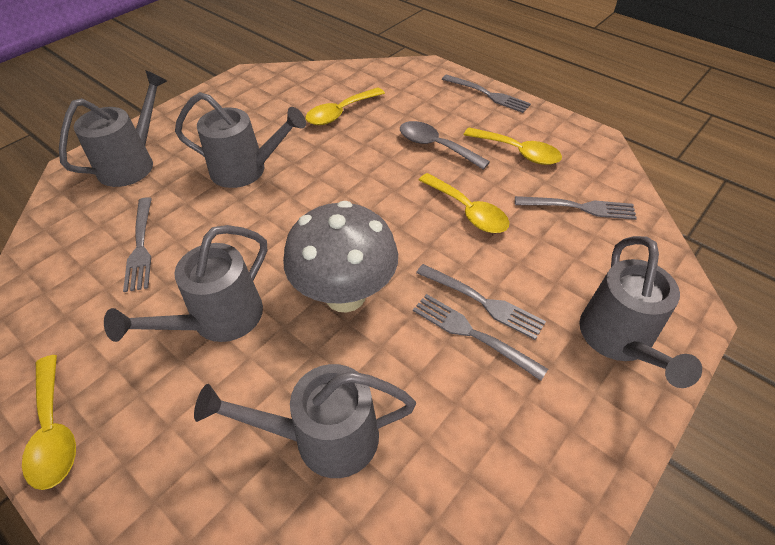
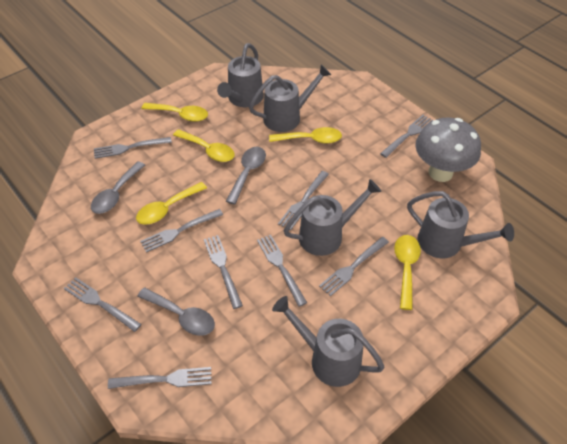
grey fork: 5 -> 9
grey spoon: 1 -> 3
yellow spoon: 4 -> 5

